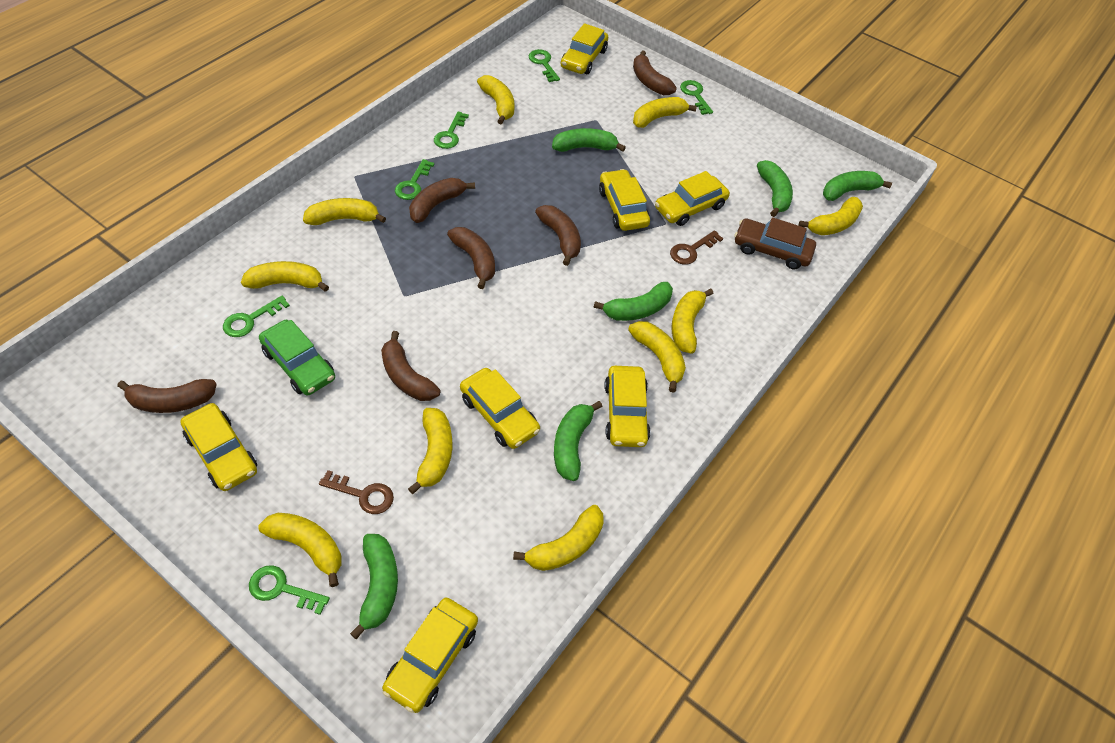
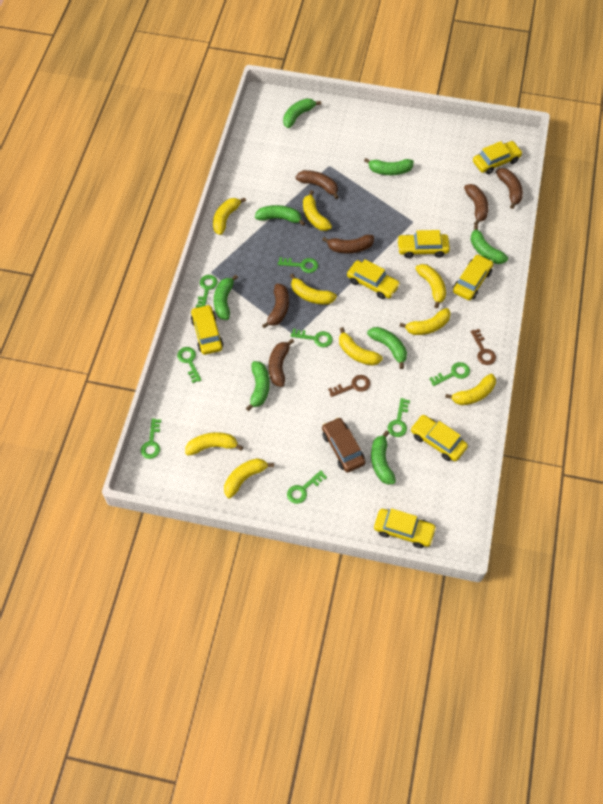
green banana: 6 -> 8
green car: 1 -> 0
green key: 6 -> 8
yellow banana: 10 -> 9

